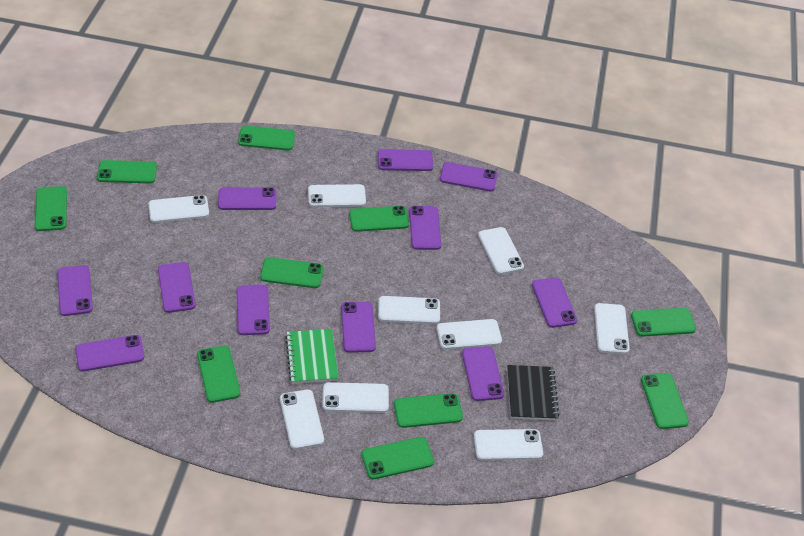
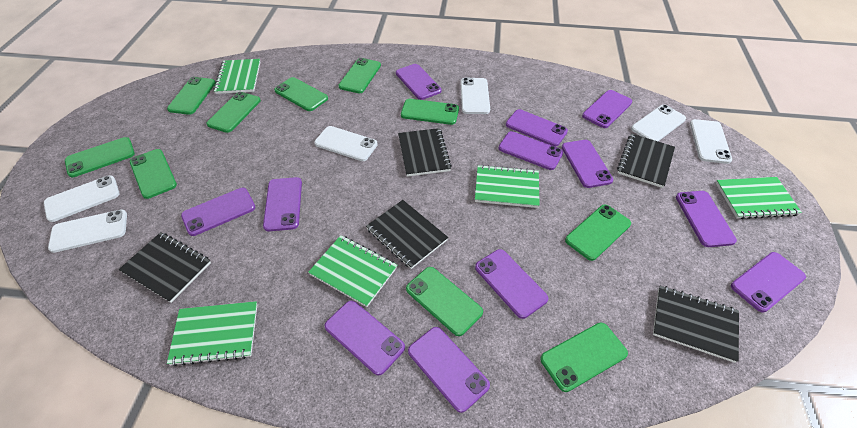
black notebook: 1 -> 5
green notebook: 1 -> 5
purple phone: 11 -> 12
white phone: 9 -> 6

